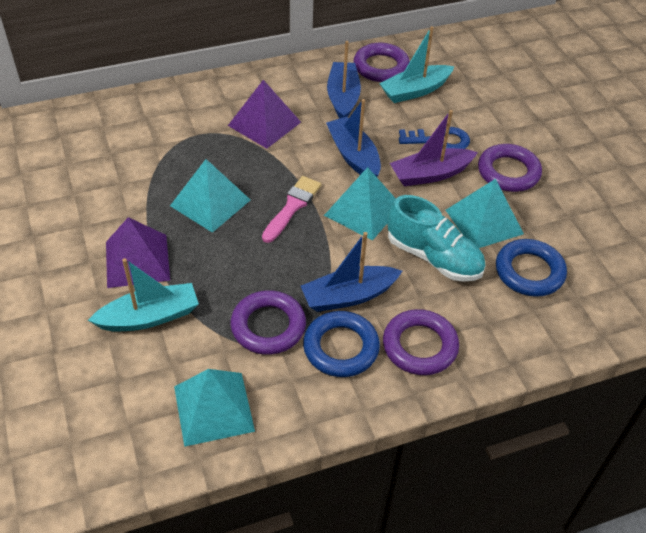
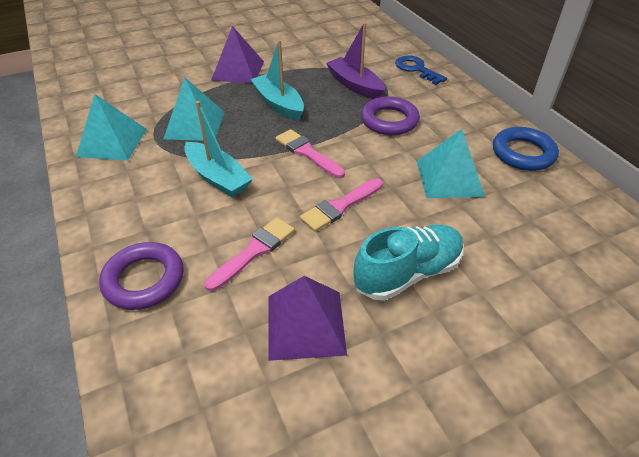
blue boat: 3 -> 0
blue ring: 2 -> 1
pink brush: 1 -> 3
purple ring: 4 -> 2
turquoise pyramid: 4 -> 3

